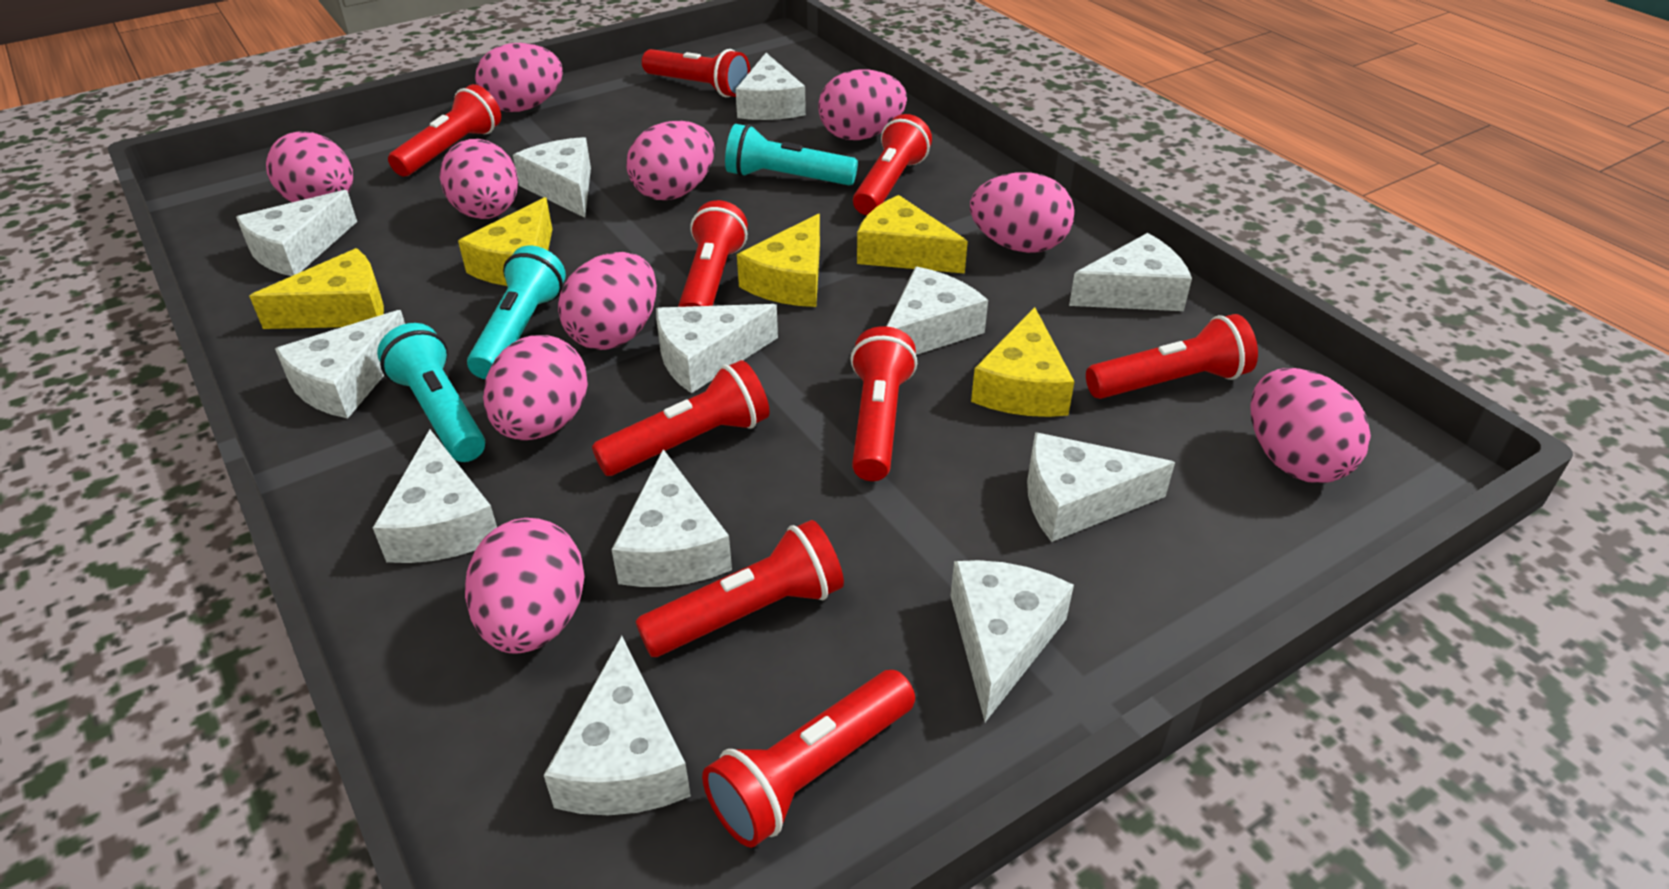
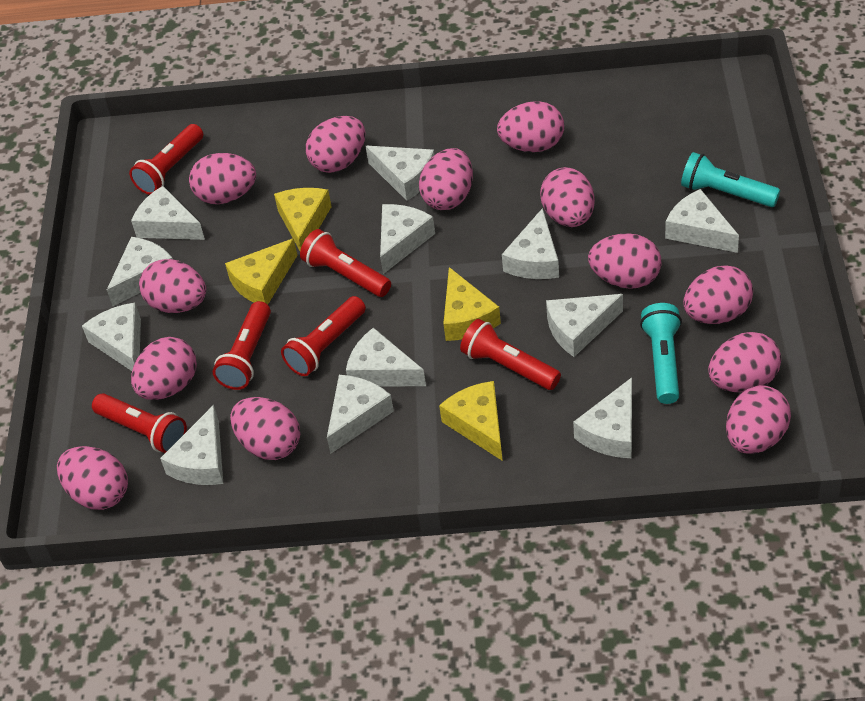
pink egg: 10 -> 13
red flashlight: 9 -> 6
turquoise flashlight: 3 -> 2
yellow cheese: 5 -> 4

